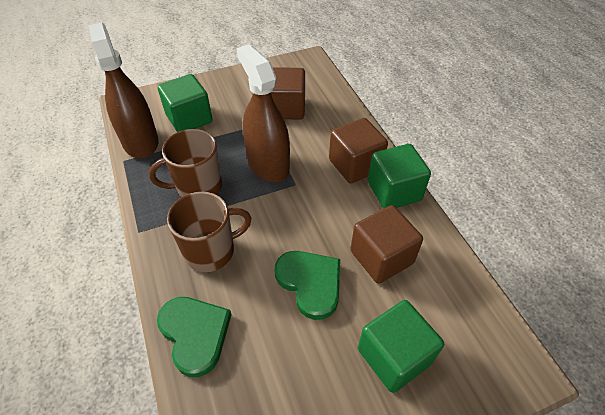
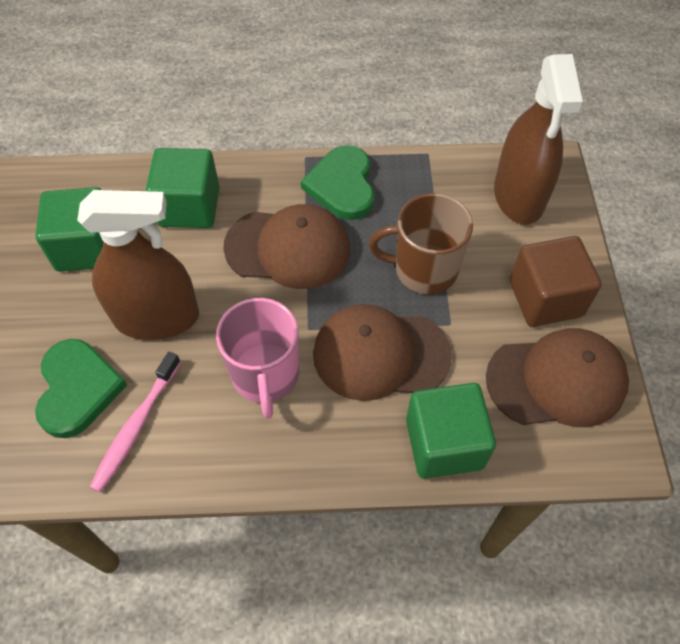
brown cap: 0 -> 3
brown cube: 3 -> 1
brown mug: 2 -> 1
pink mug: 0 -> 1
pink toothbrush: 0 -> 1

